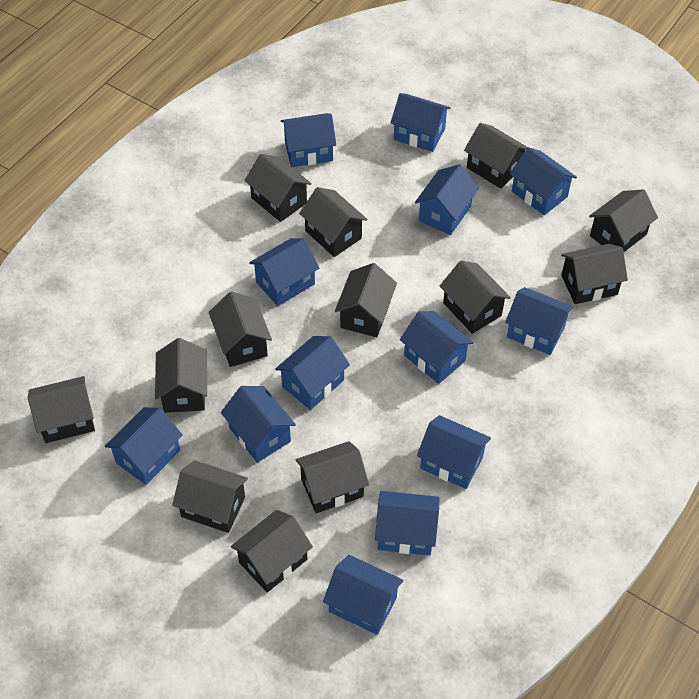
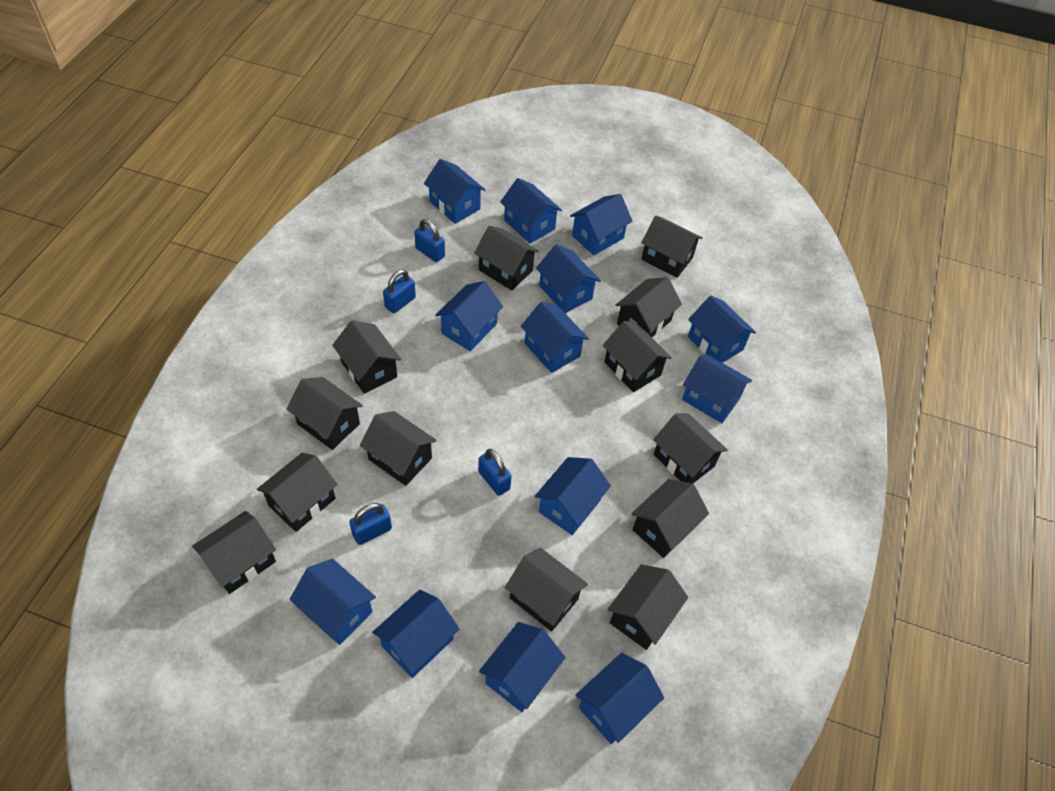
blue padlock: 0 -> 4

